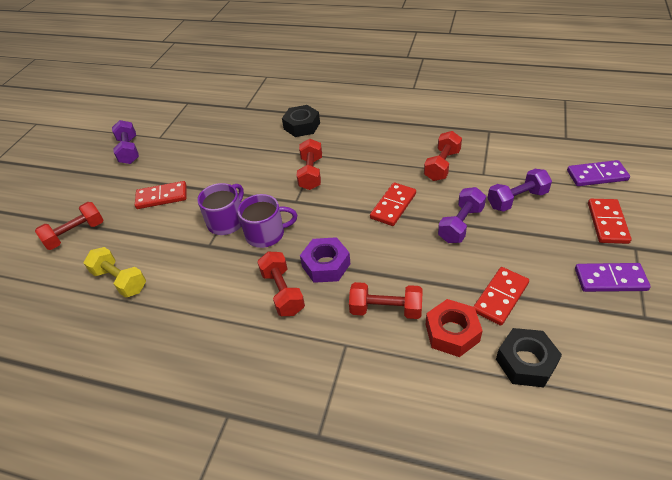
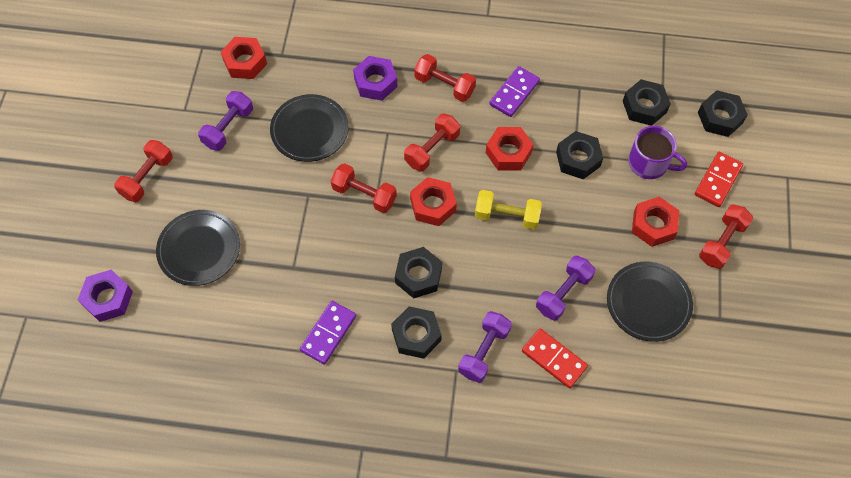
black nut: 2 -> 5
black plate: 0 -> 3
purple mug: 2 -> 1
purple nut: 1 -> 2
red domino: 4 -> 2
red nut: 1 -> 4

